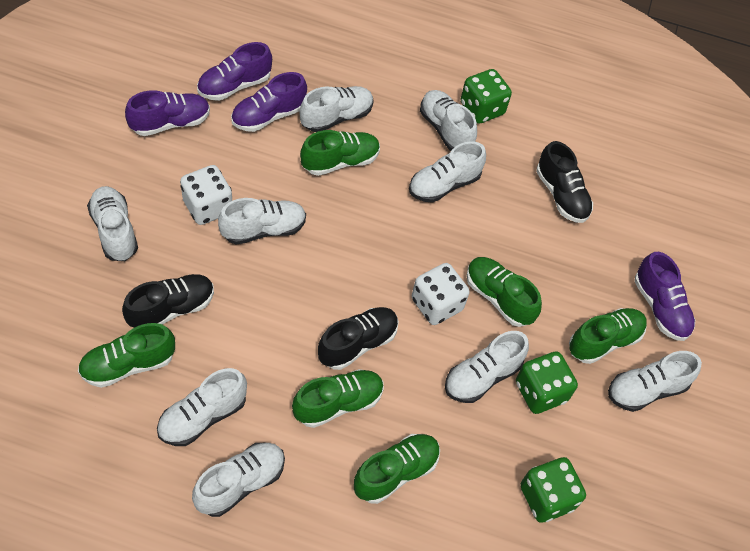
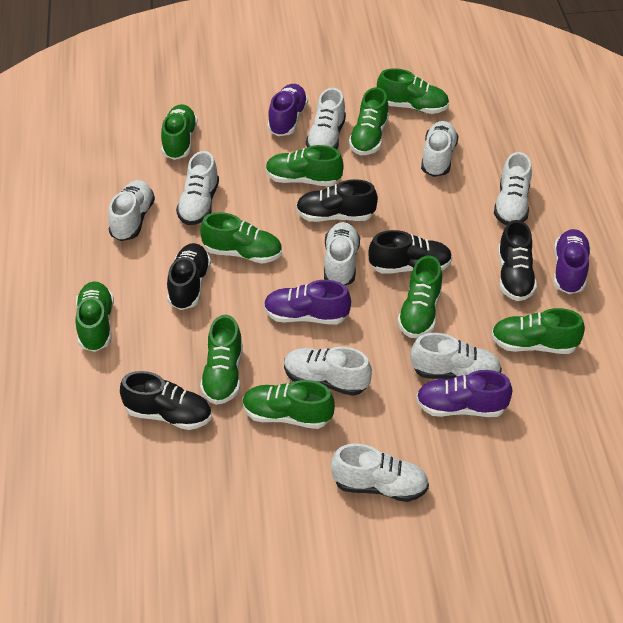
black shoe: 3 -> 5
green dice: 3 -> 0
green shoe: 6 -> 10
white dice: 2 -> 0

